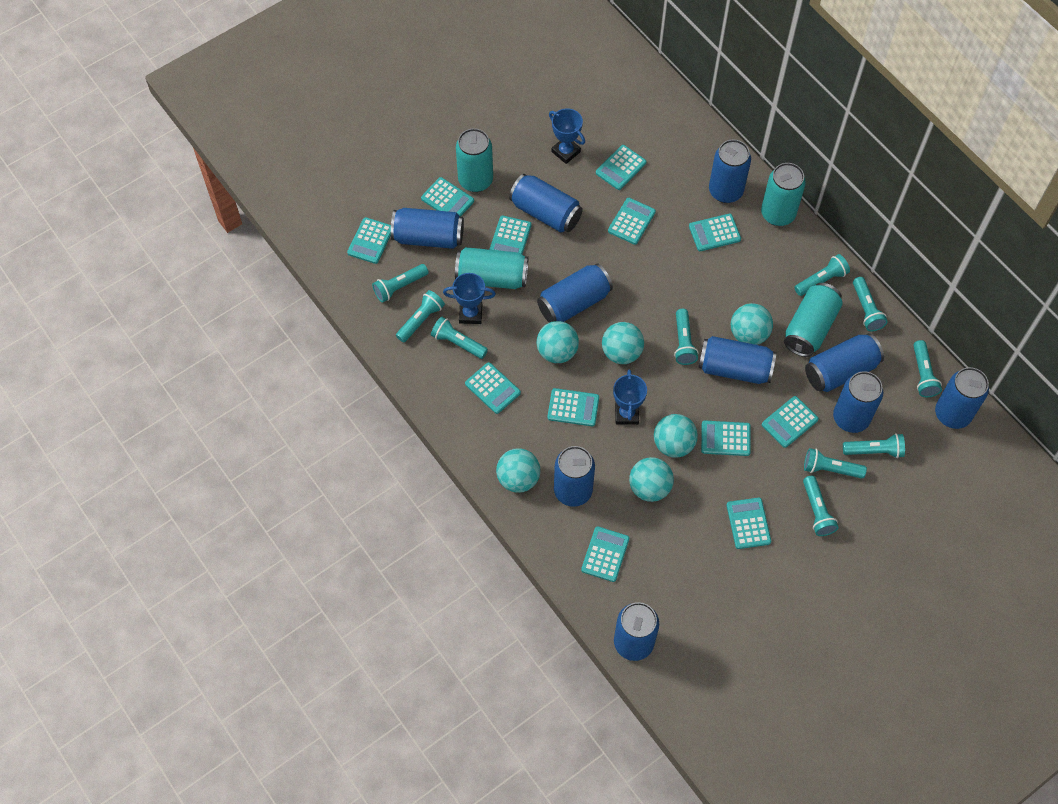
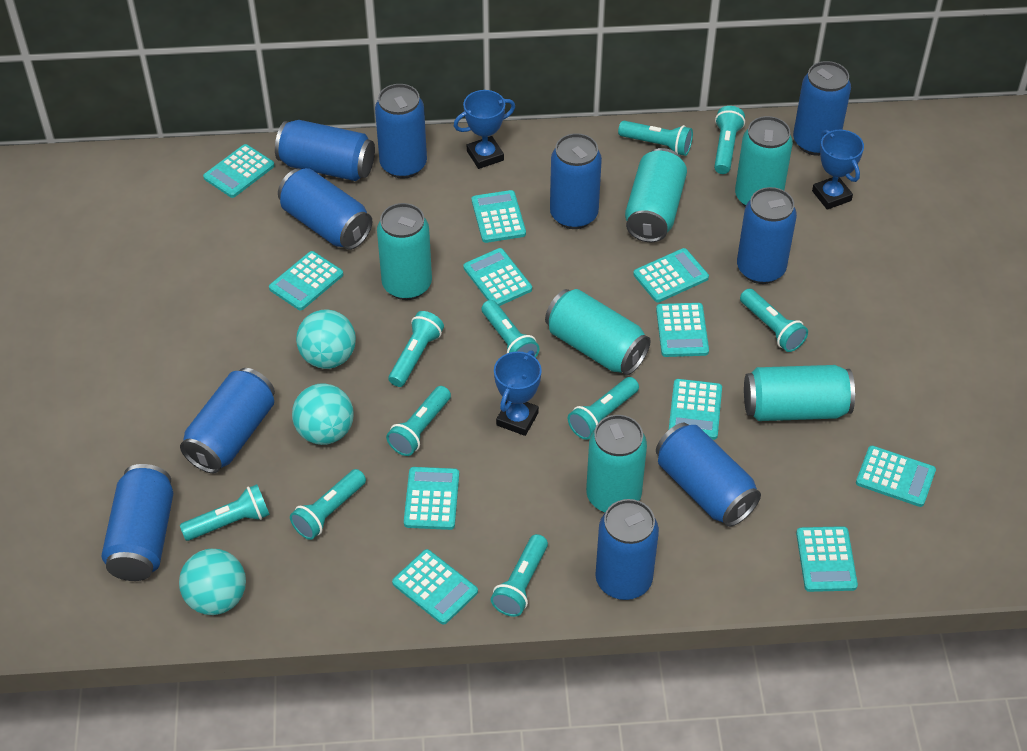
turquoise ball: 6 -> 3
turquoise calculator: 12 -> 11
turquoise can: 4 -> 6

